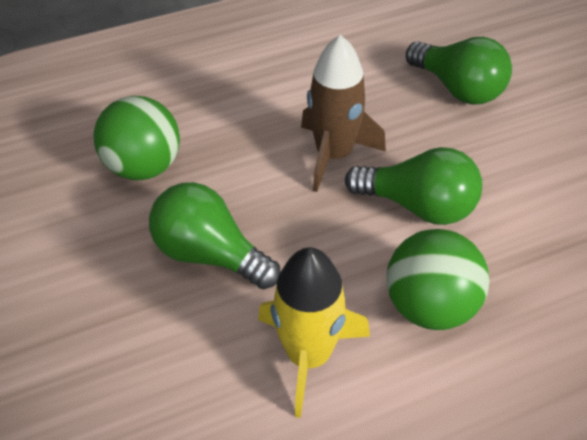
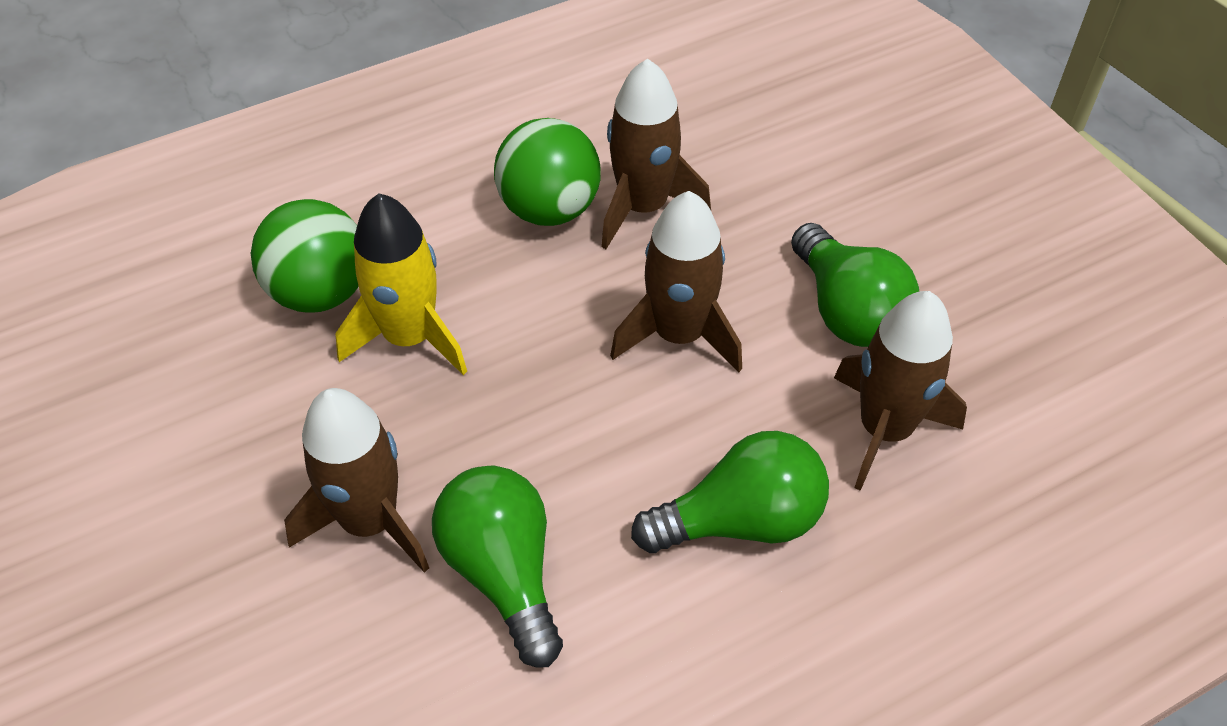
brown rocket: 1 -> 4

